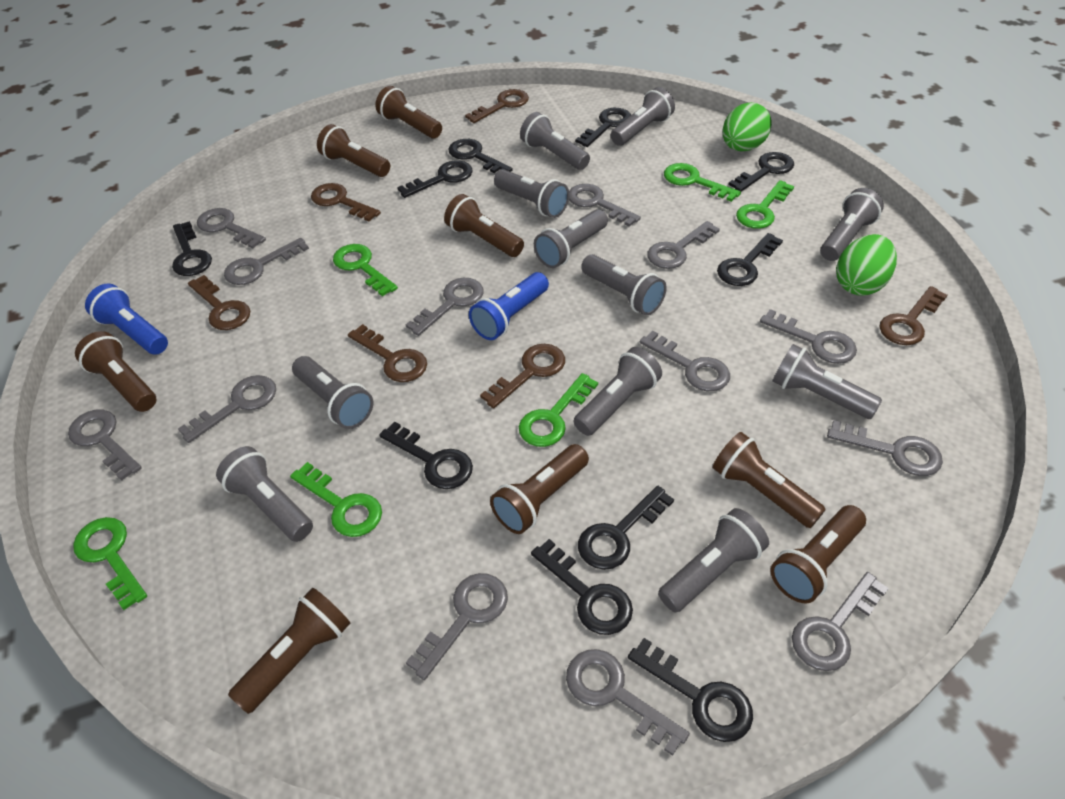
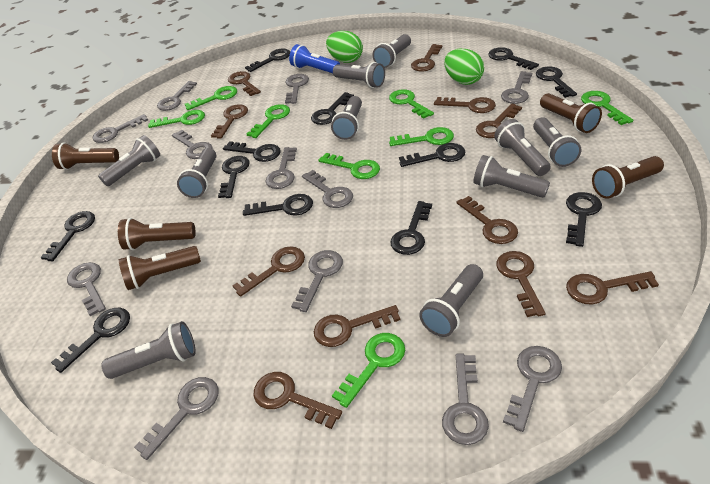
black key: 10 -> 12
blue flashlight: 2 -> 1
brown flashlight: 8 -> 5
brown key: 6 -> 11
green key: 6 -> 8
grey flashlight: 11 -> 10
grey key: 13 -> 12

